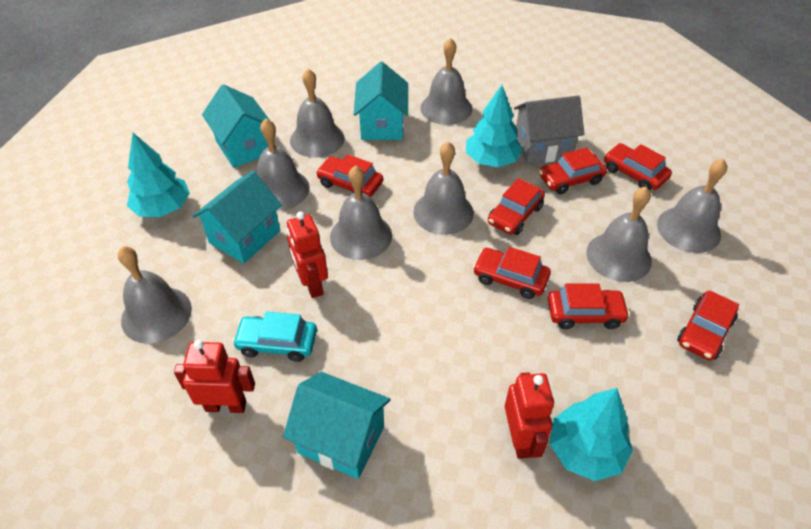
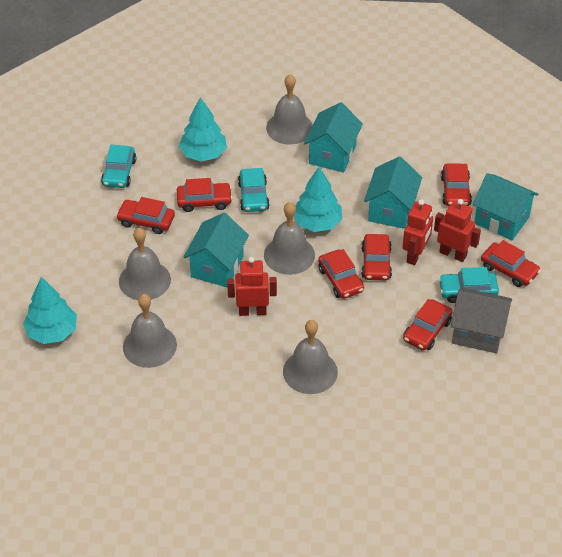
grey bell: 8 -> 5
turquoise car: 1 -> 3

